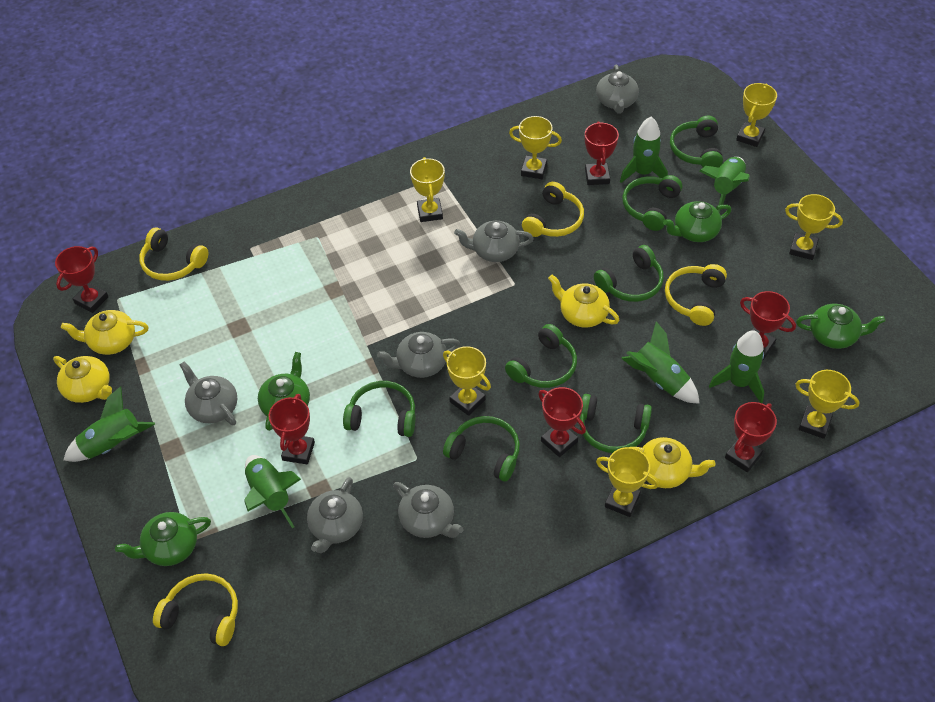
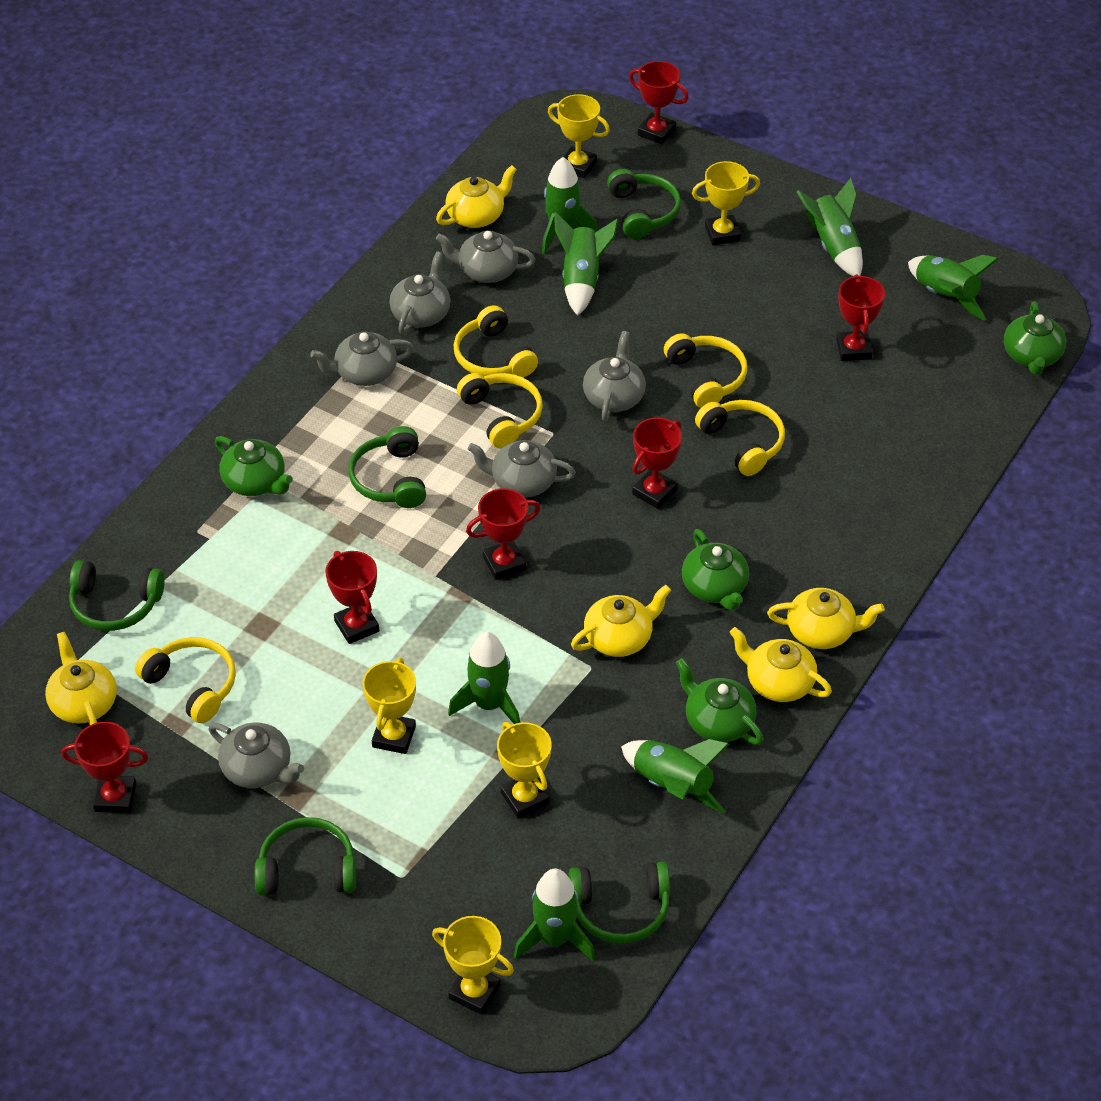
green headphones: 7 -> 5
green rocket: 6 -> 7
yellow headphones: 4 -> 5
yellow teapot: 4 -> 5
yellow trophy: 7 -> 5

